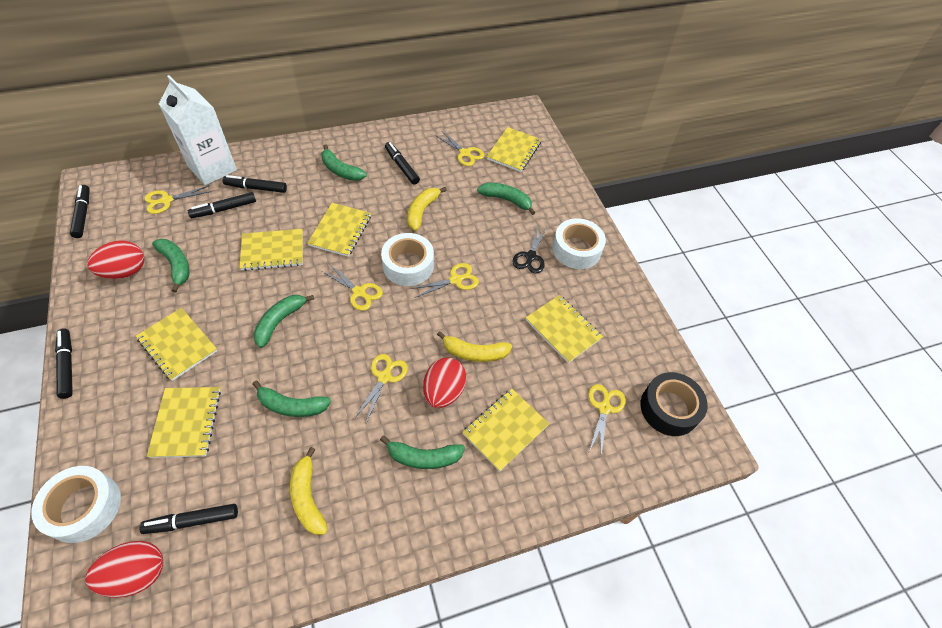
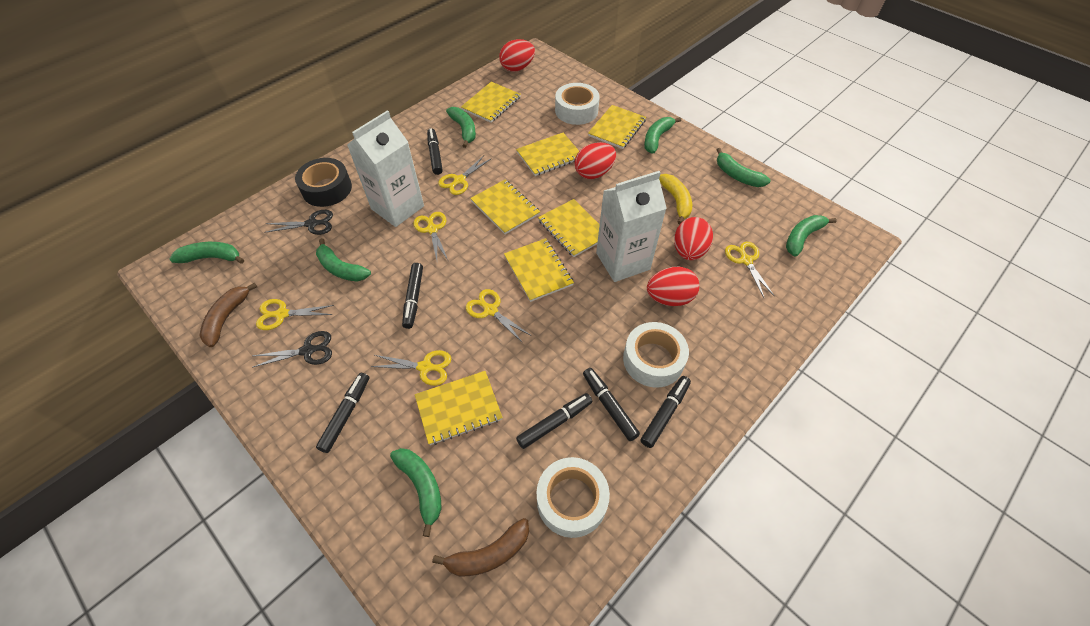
black scissors: 1 -> 2
brown banana: 0 -> 2
green banana: 6 -> 7
red egg: 3 -> 4
white carton: 1 -> 2
yellow banana: 3 -> 1

